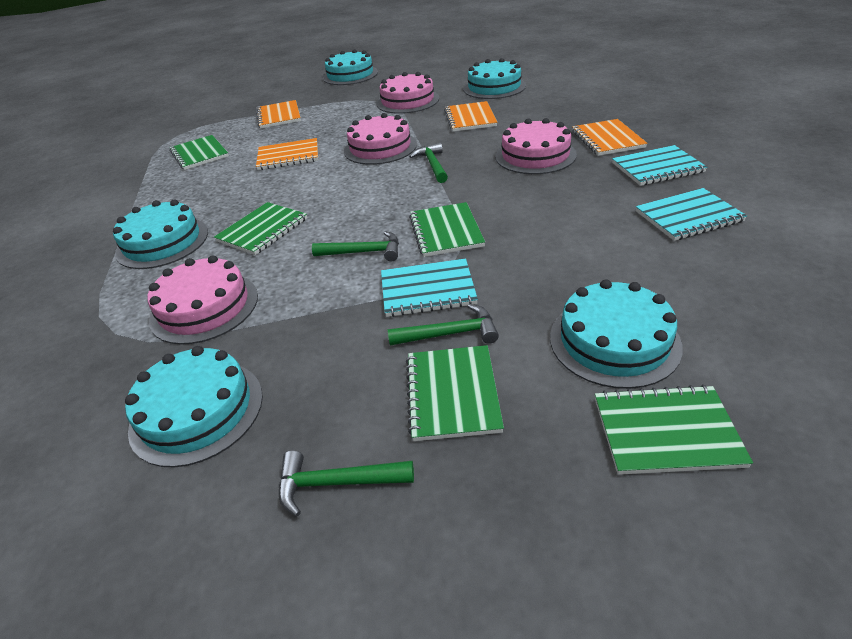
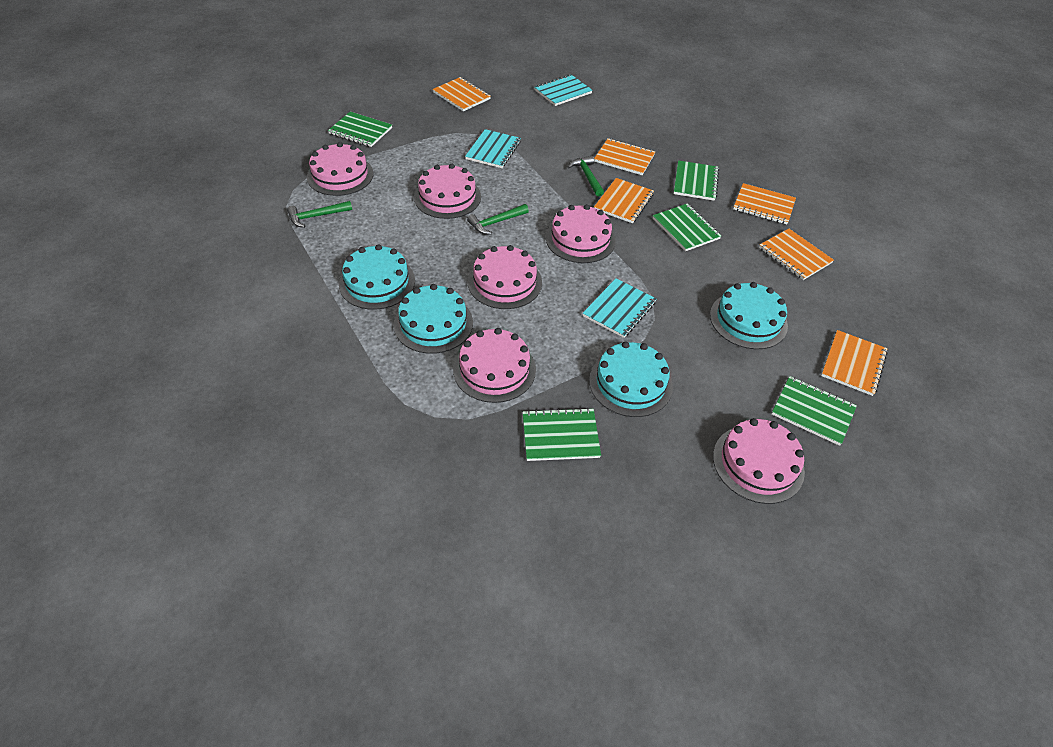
green hammer: 4 -> 3
orange notebook: 4 -> 6
pink cake: 4 -> 6
turquoise cake: 5 -> 4

